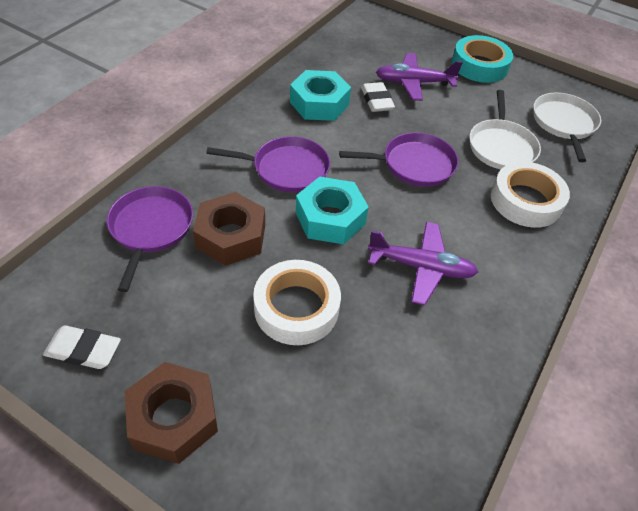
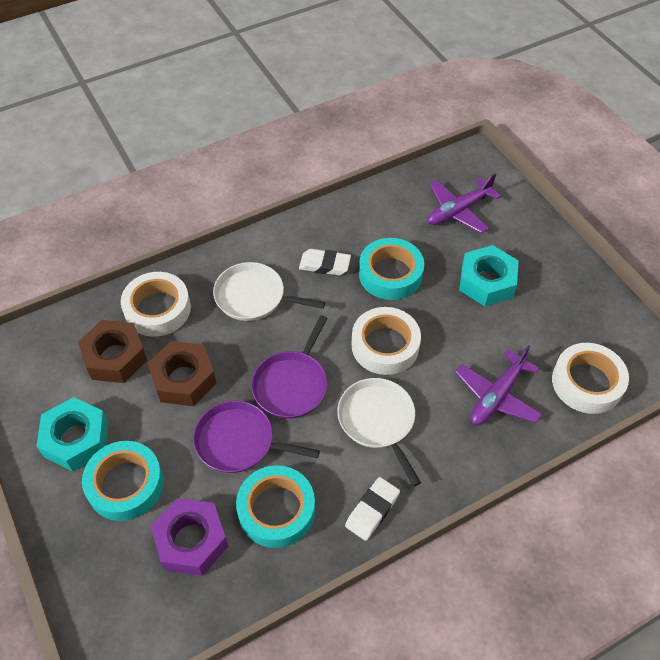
purple nut: 0 -> 1
purple pan: 3 -> 2
turquoise tape: 1 -> 3
white tape: 2 -> 3

